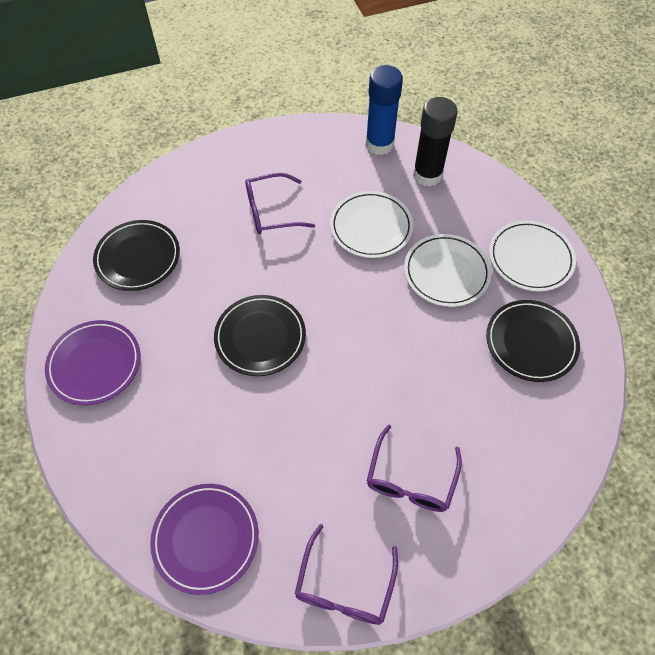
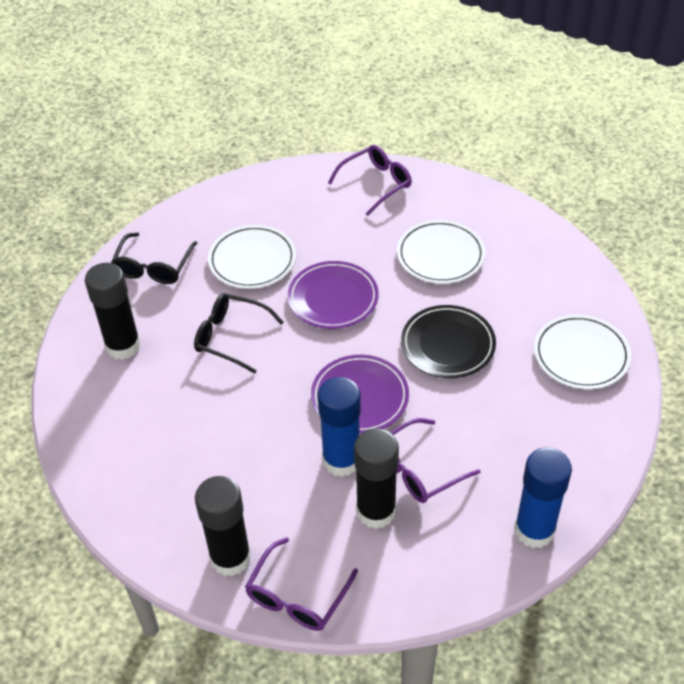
black glasses: 0 -> 2
black glue stick: 1 -> 3
black plate: 3 -> 1
blue glue stick: 1 -> 2

